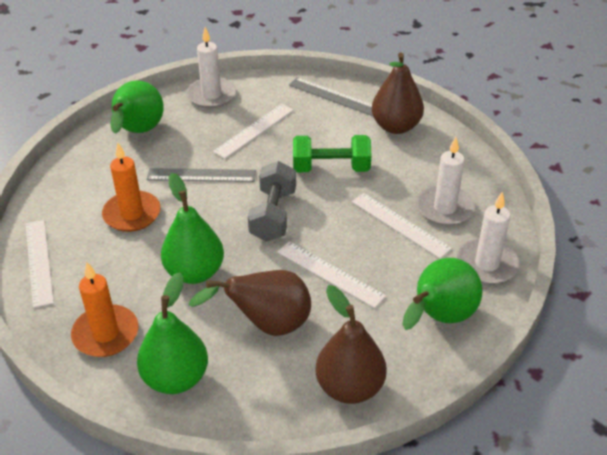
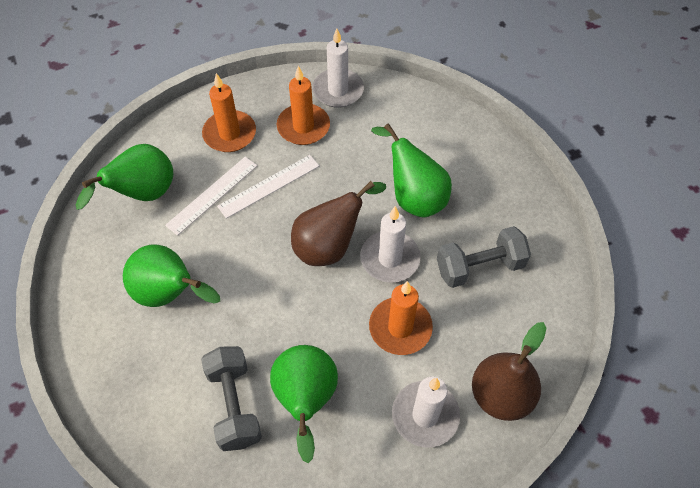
brown pear: 3 -> 2
green dumbbell: 1 -> 0
grey dumbbell: 1 -> 2
grey ruler: 2 -> 0
orange candle: 2 -> 3
white ruler: 4 -> 2

